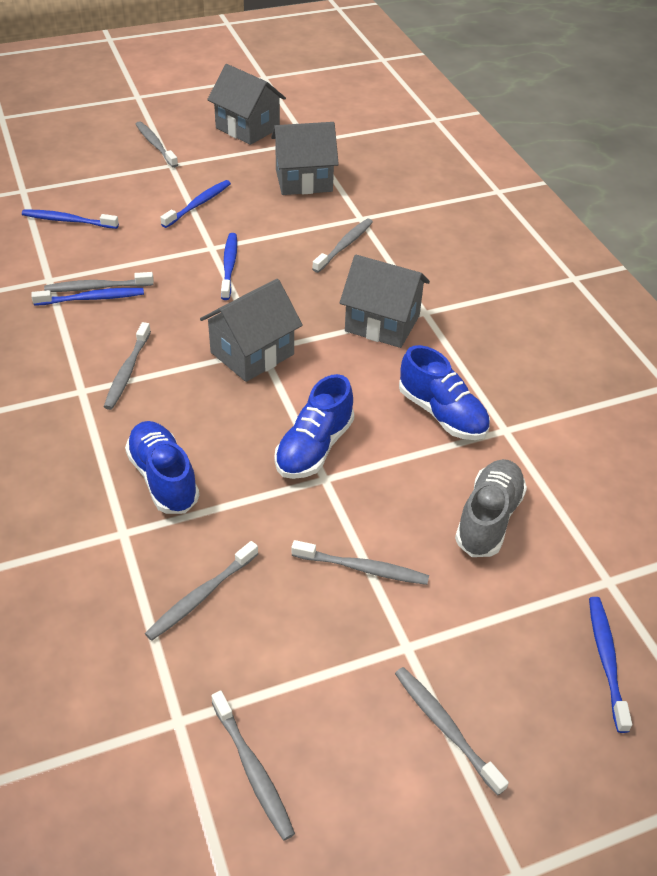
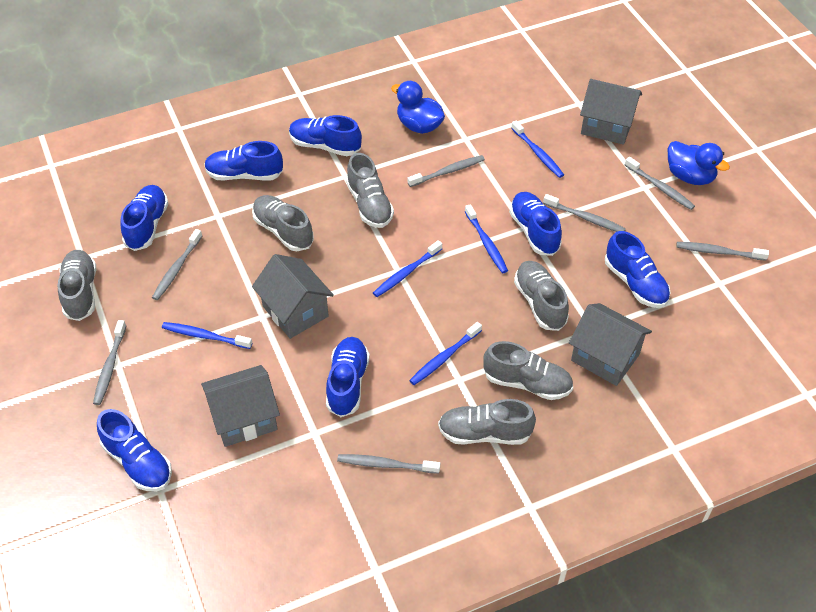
blue duck: 0 -> 2
blue shoe: 3 -> 7
grey shoe: 1 -> 6
grey toothbrush: 8 -> 7

